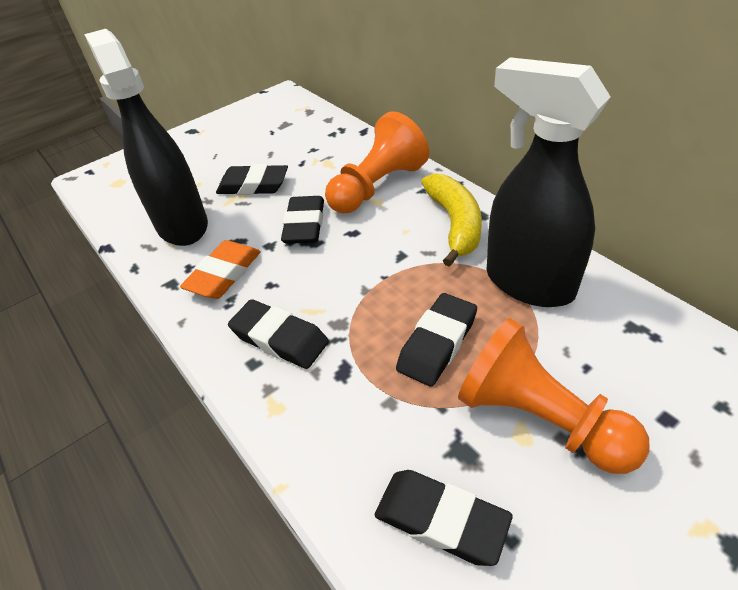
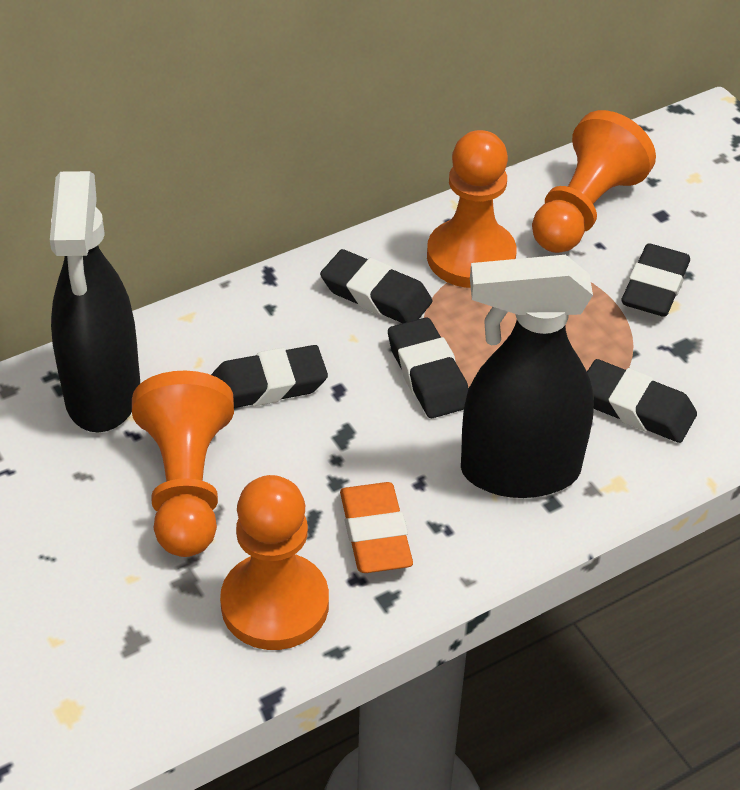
orange pawn: 2 -> 4
yellow banana: 1 -> 0

